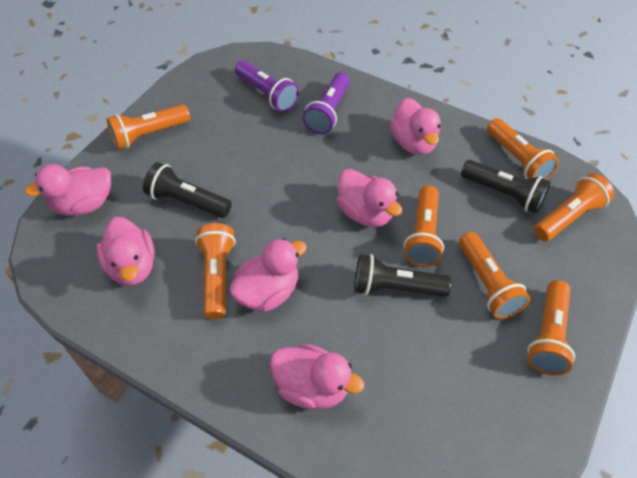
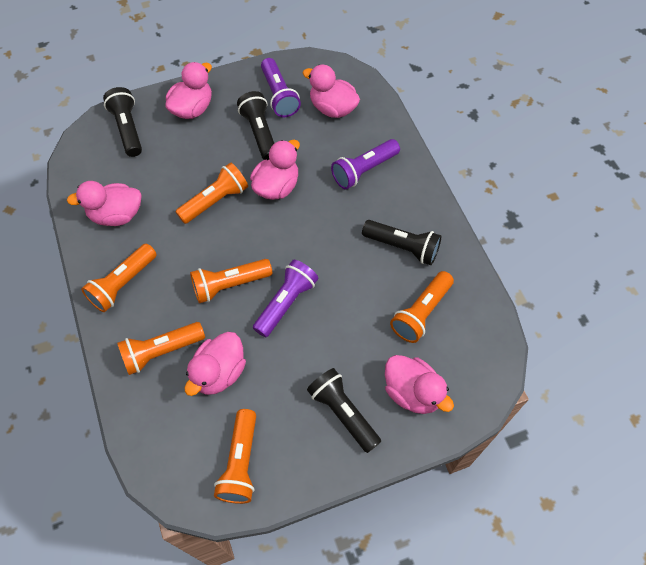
black flashlight: 3 -> 4
orange flashlight: 7 -> 6
purple flashlight: 2 -> 3

